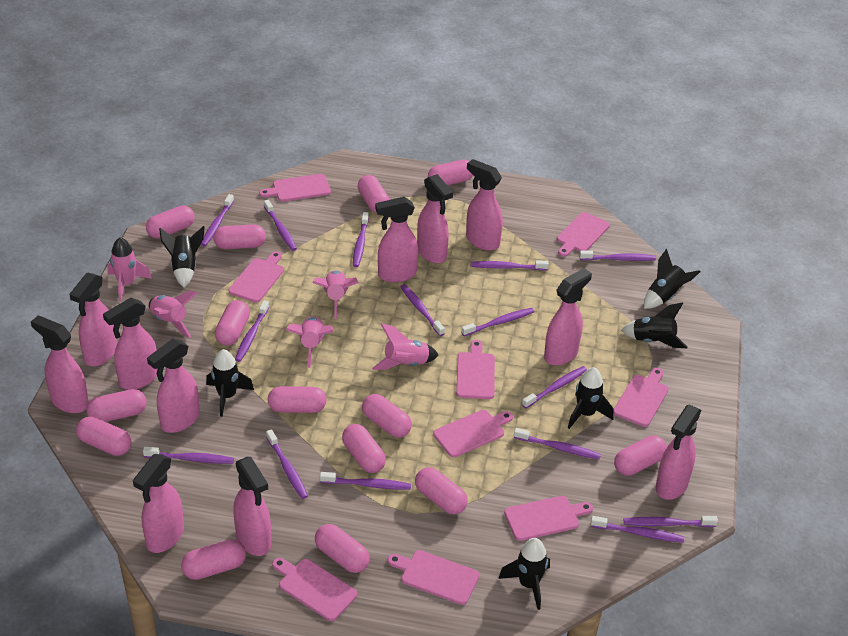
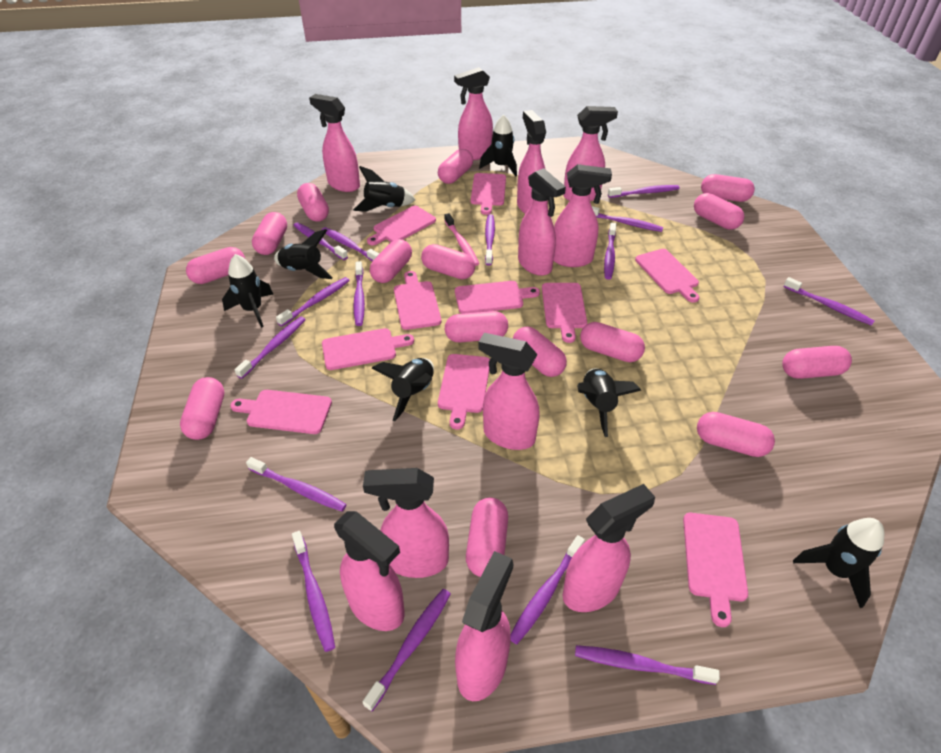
black rocket: 6 -> 7
pink capsule: 14 -> 15
pink cutting board: 9 -> 10
pink rocket: 5 -> 0
pink toothbrush: 0 -> 1

